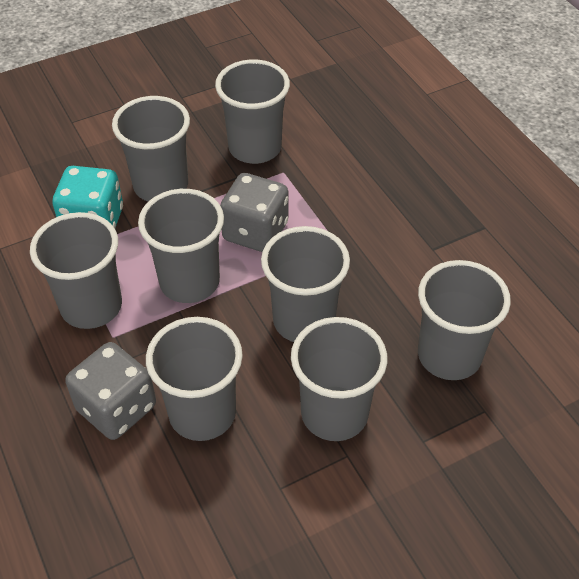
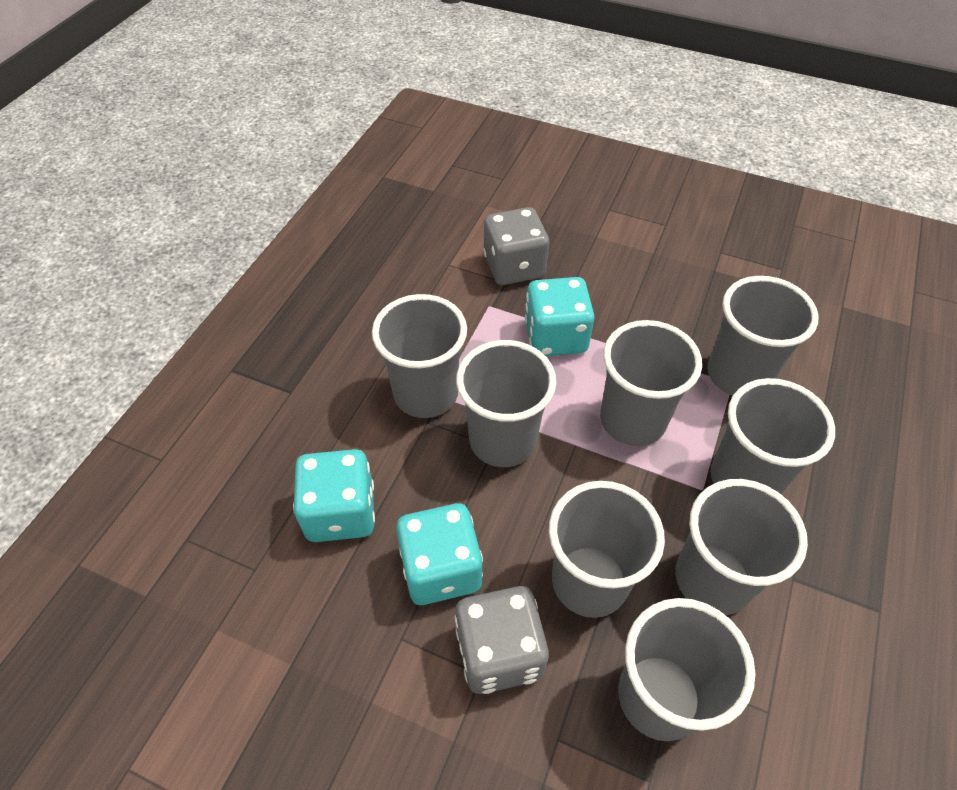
turquoise dice: 1 -> 3

